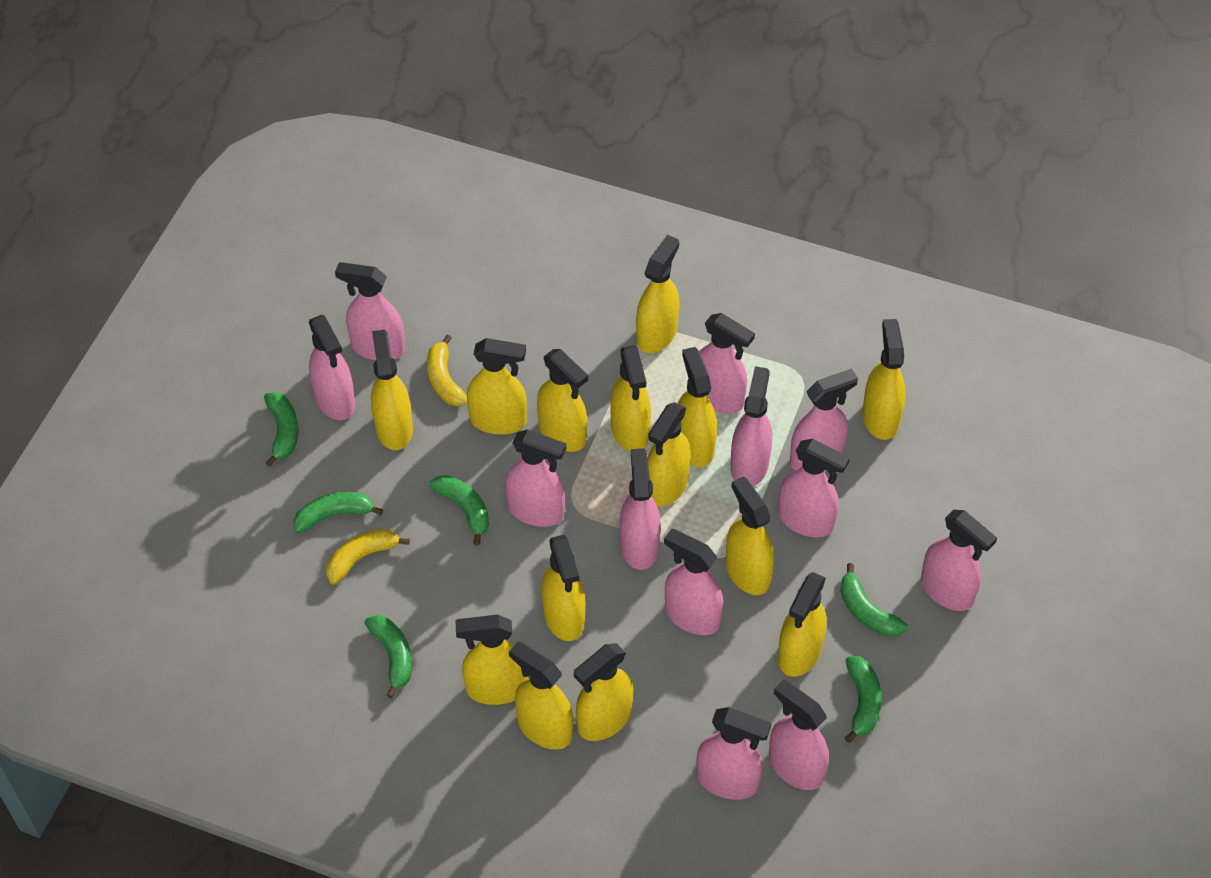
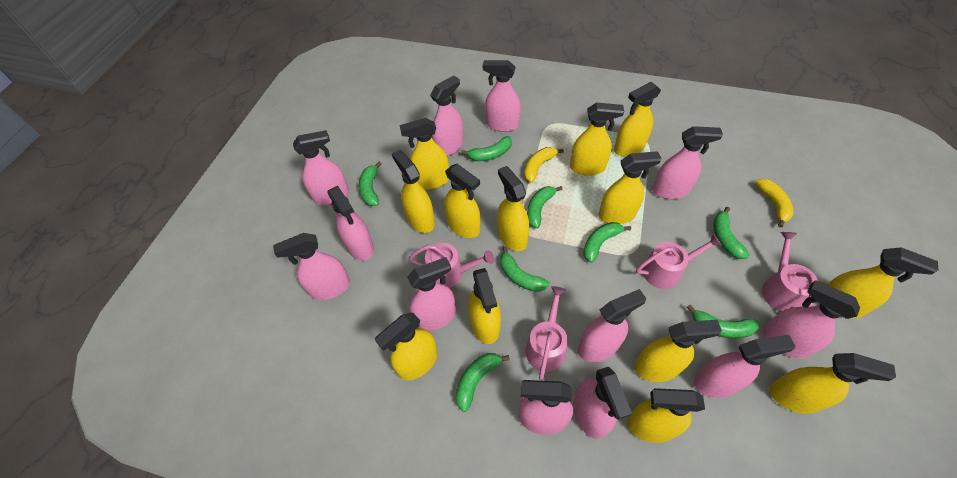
green banana: 6 -> 8
pink watering can: 0 -> 4
yellow spray bottle: 14 -> 13

